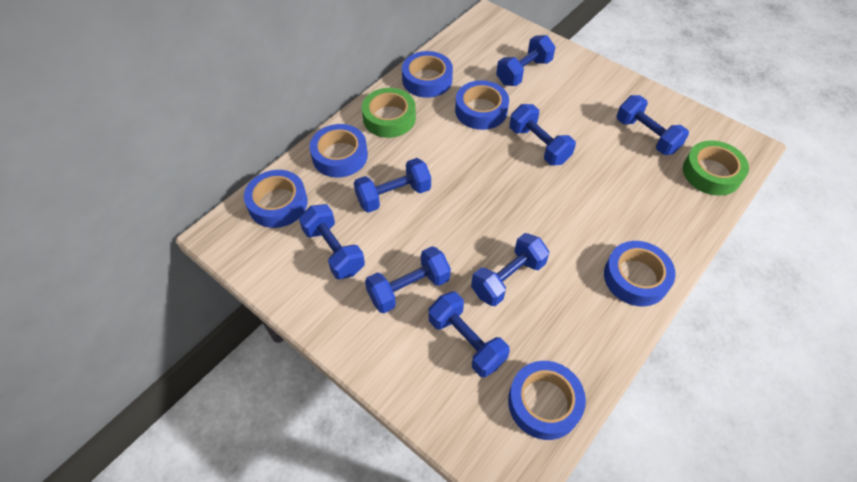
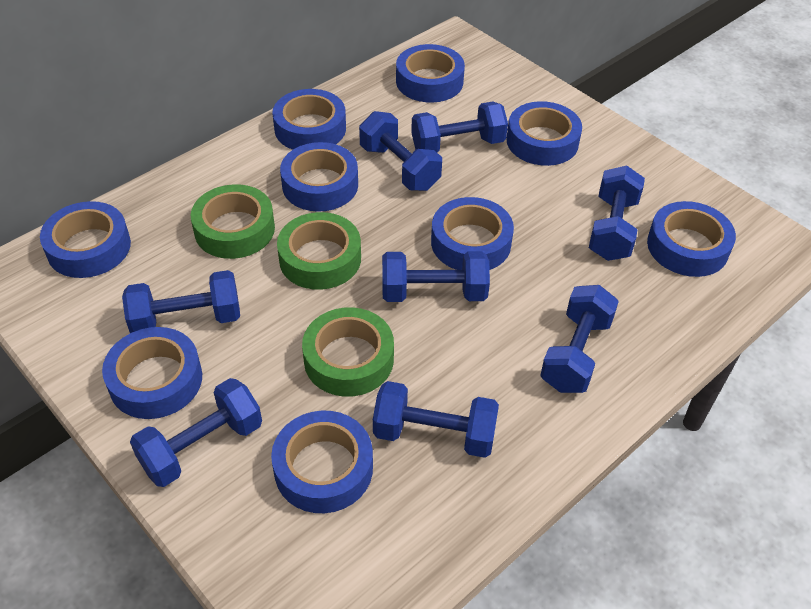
blue tape: 6 -> 9
green tape: 2 -> 3

